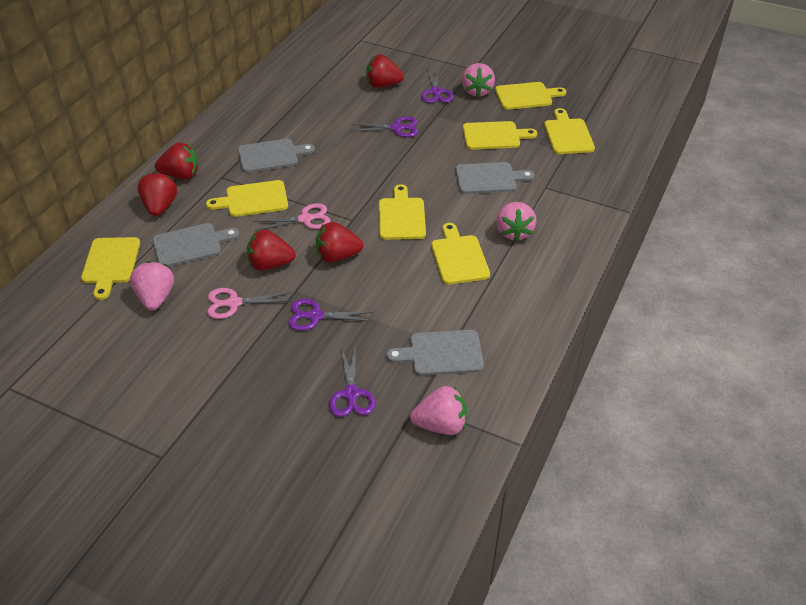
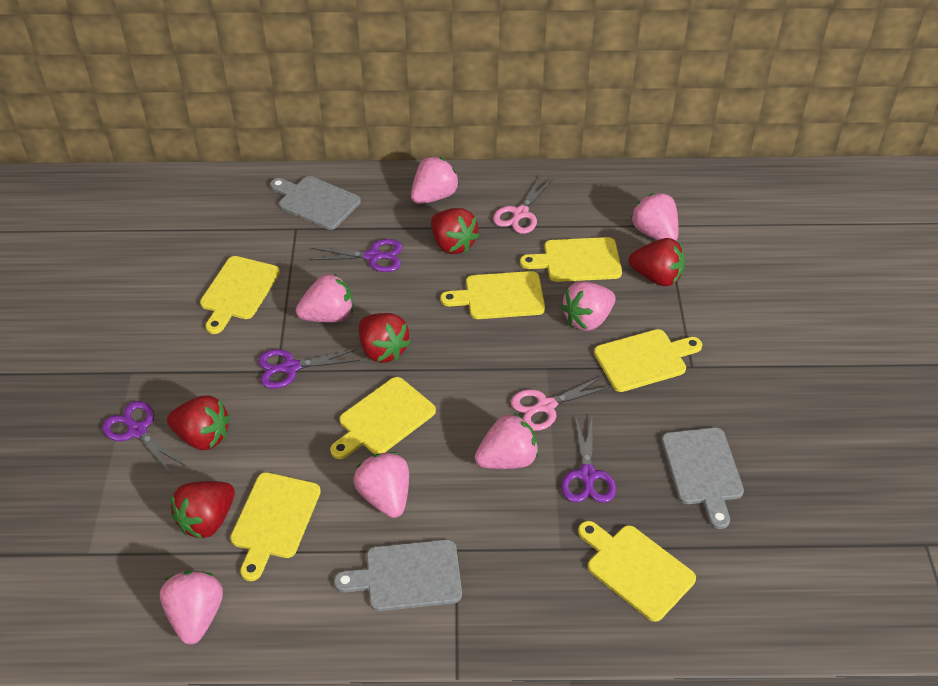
grey cutting board: 4 -> 3
pink strawberry: 4 -> 7

